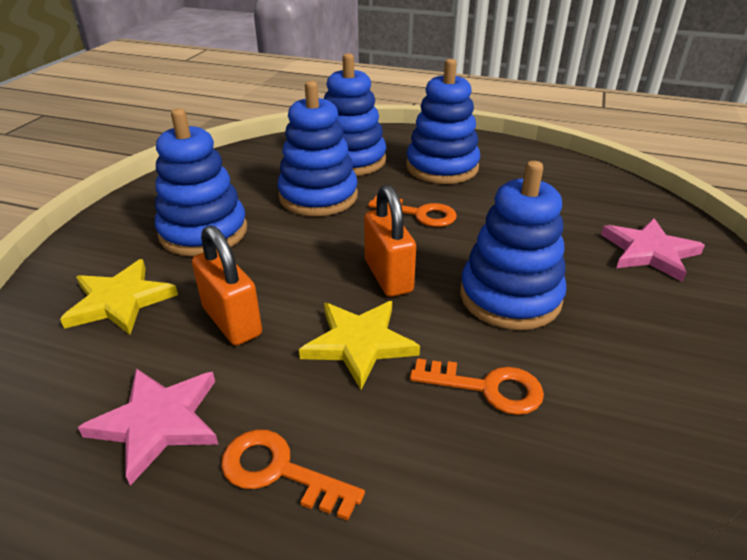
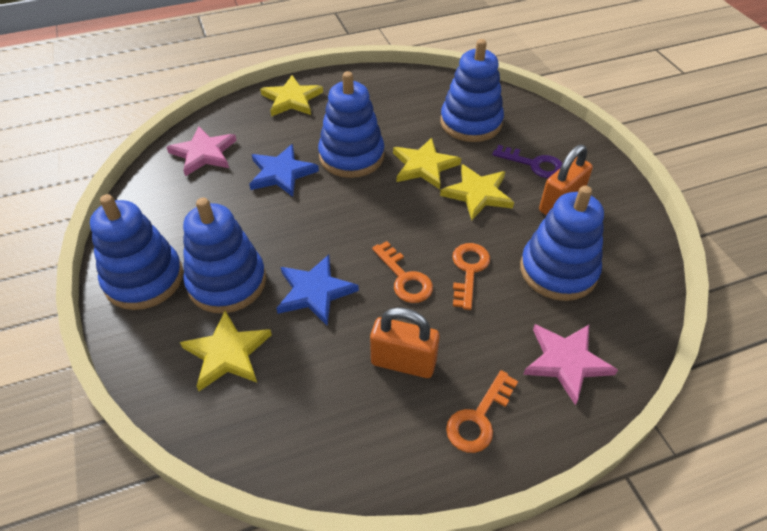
blue star: 0 -> 2
purple key: 0 -> 1
yellow star: 2 -> 4

